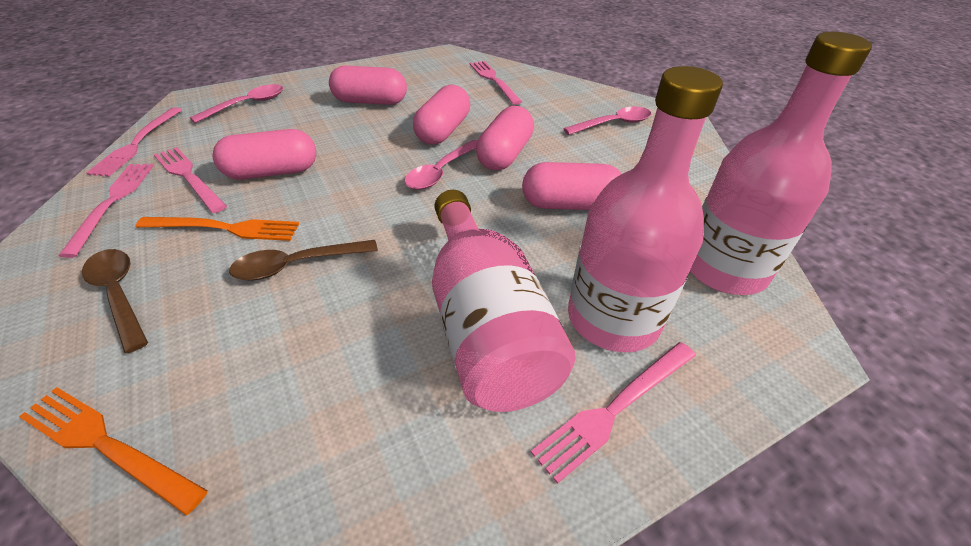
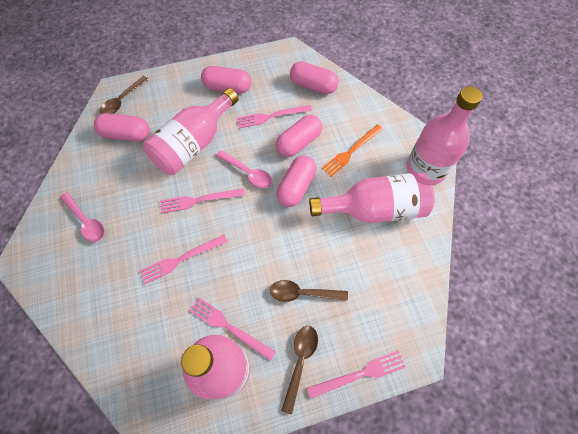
brown spoon: 2 -> 3
orange fork: 2 -> 1
pink bottle: 3 -> 4
pink spoon: 3 -> 2

